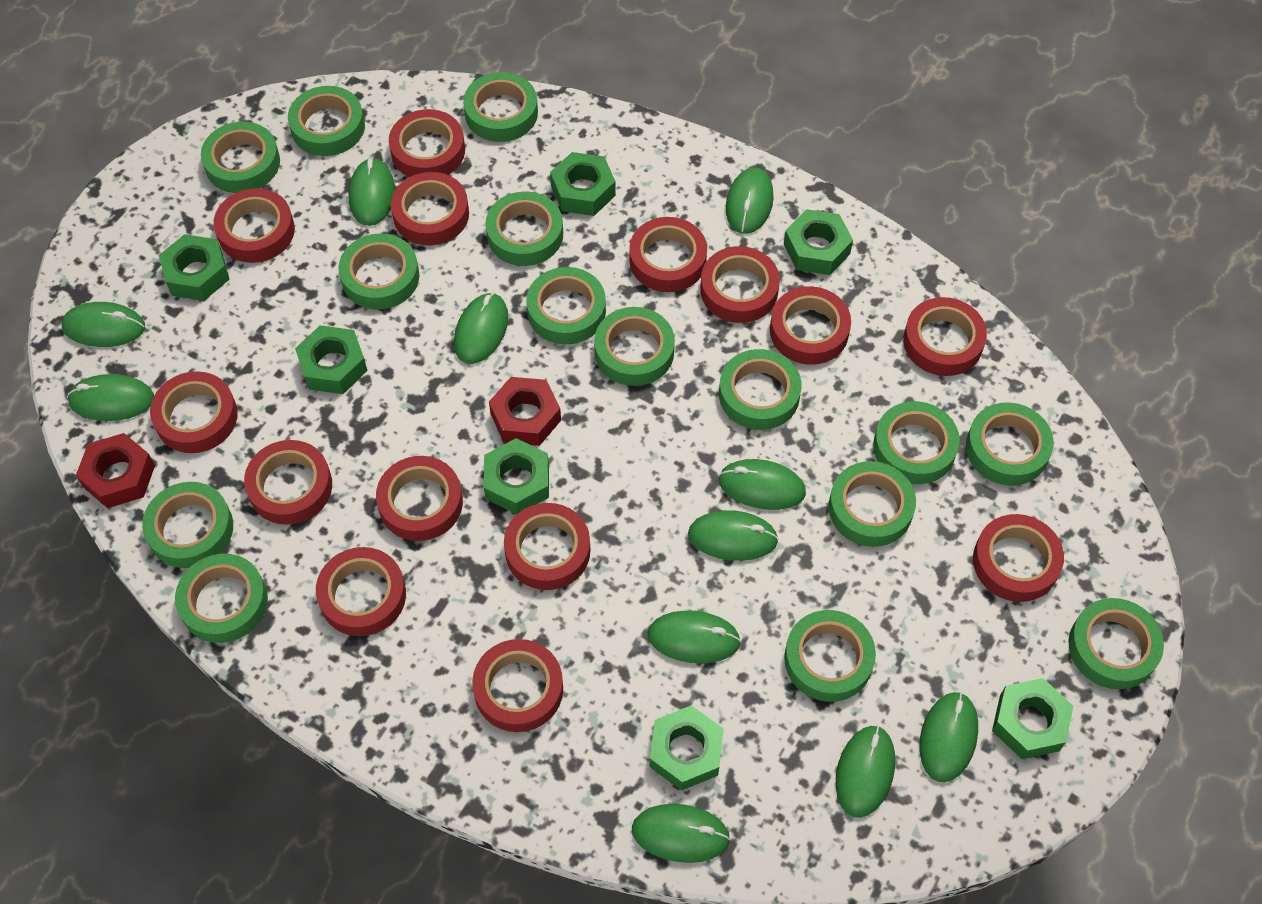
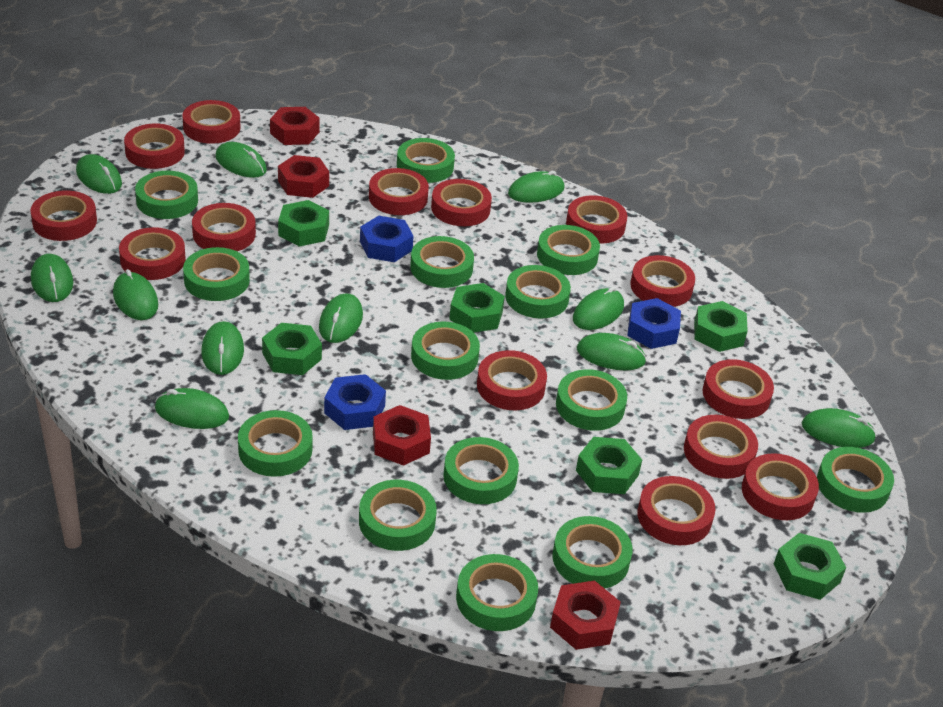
blue nut: 0 -> 3
green nut: 7 -> 6
green tape: 15 -> 14
red nut: 2 -> 4

